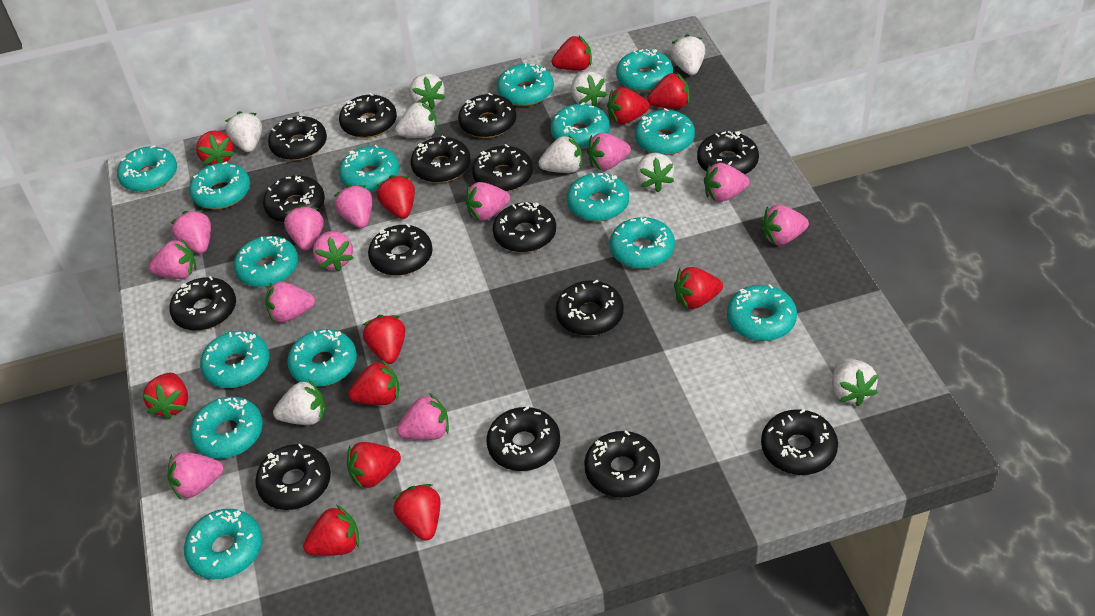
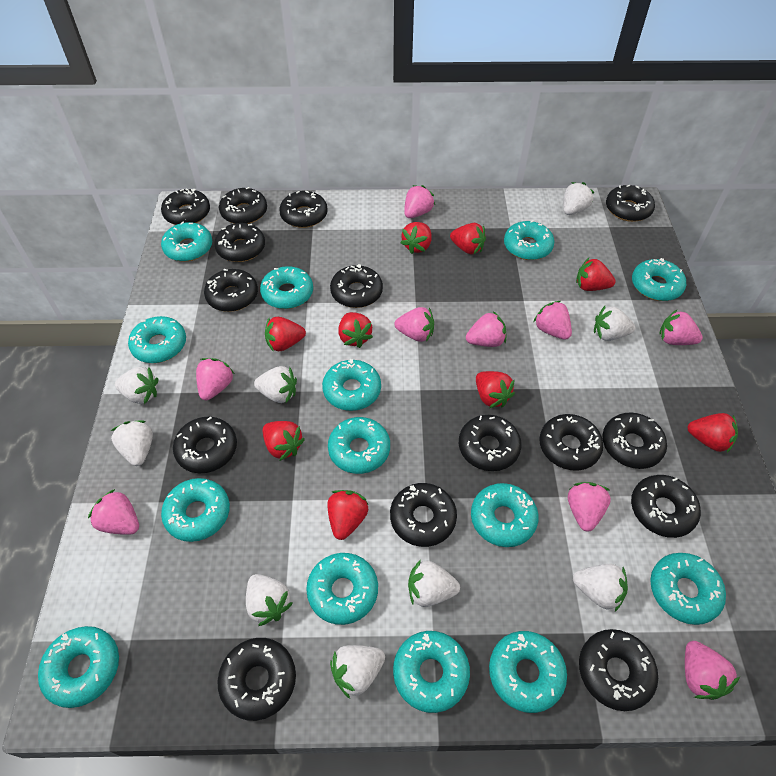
pink strawberry: 12 -> 9
red strawberry: 12 -> 9
turquoise donut: 15 -> 14

